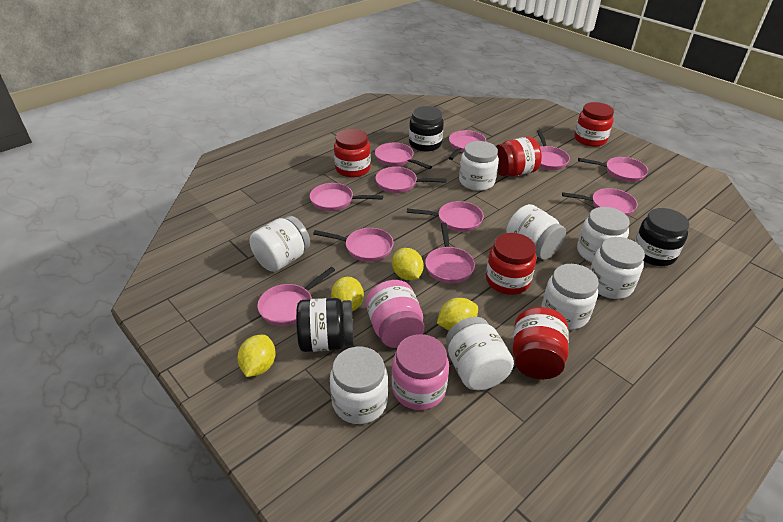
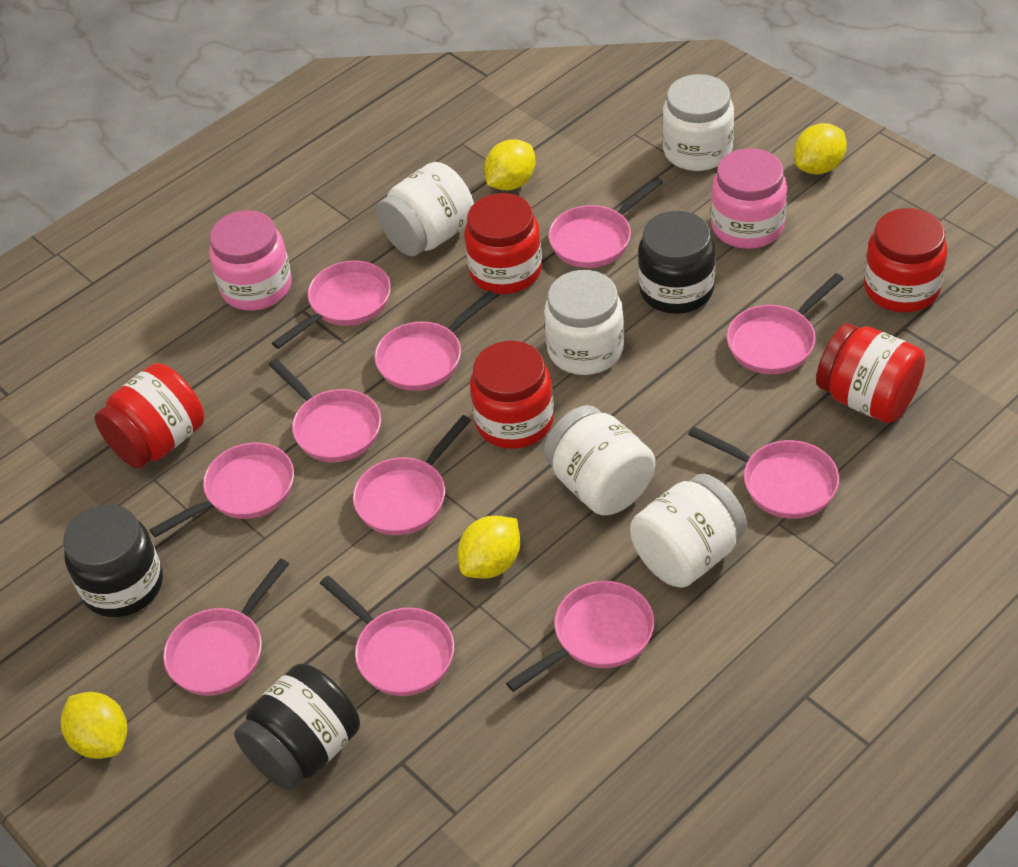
white jar: 8 -> 5

